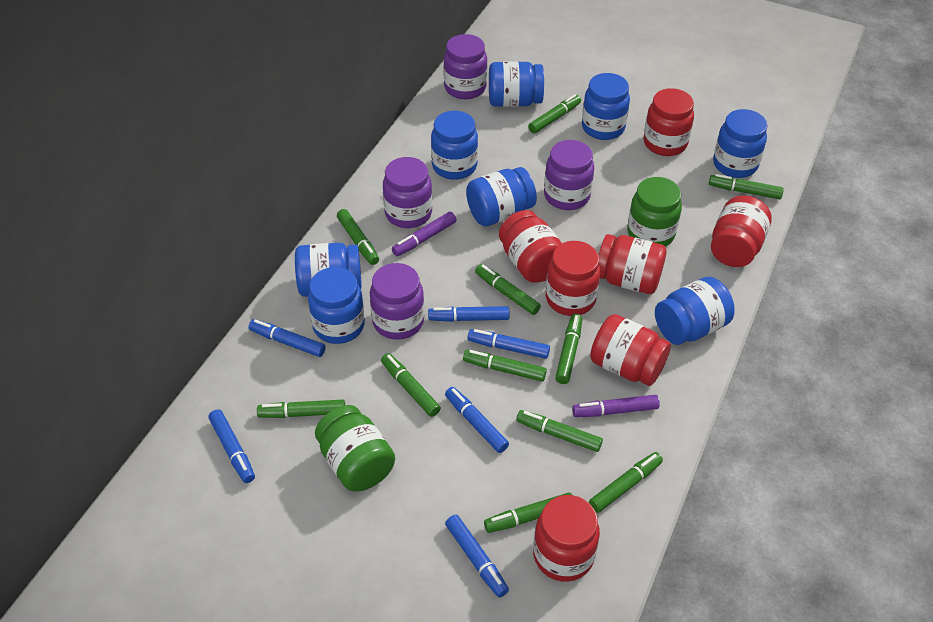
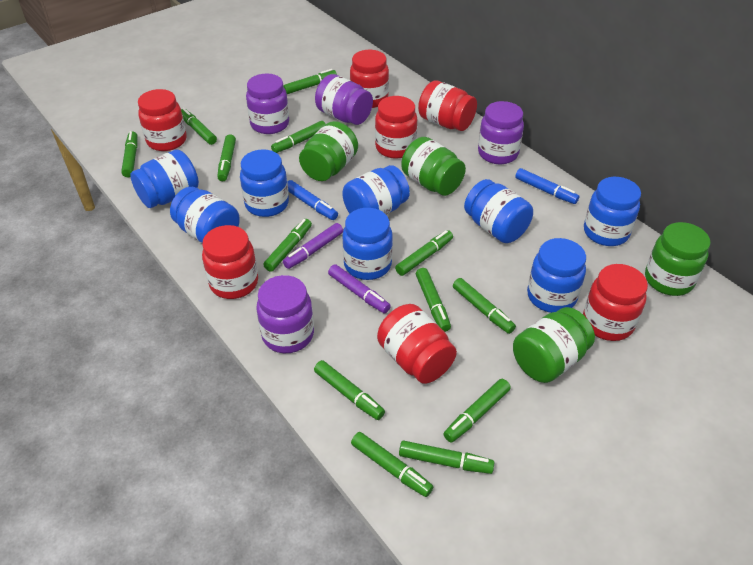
blue marker: 6 -> 2
green jar: 2 -> 4
green marker: 11 -> 13

